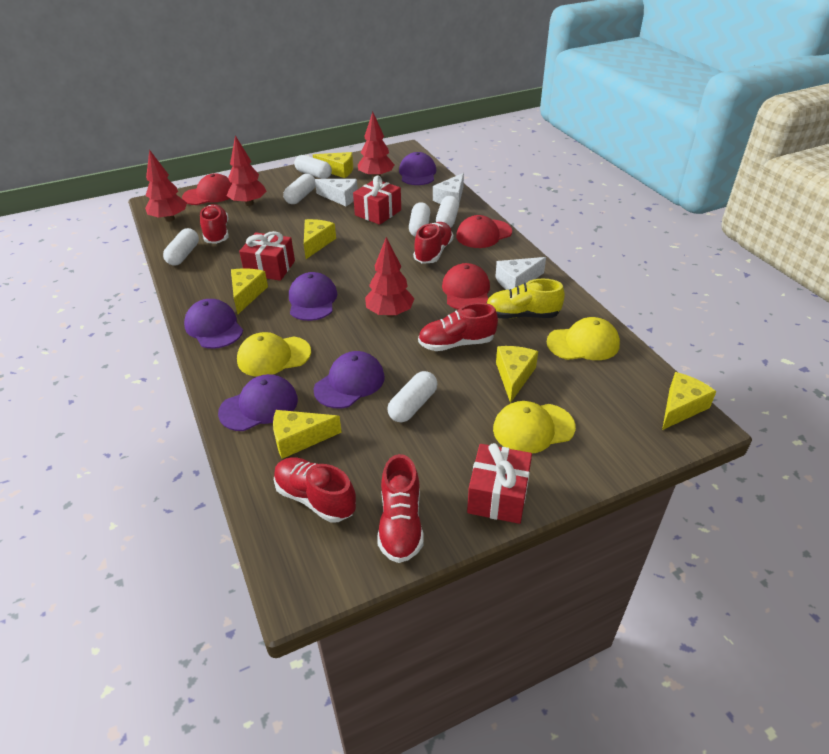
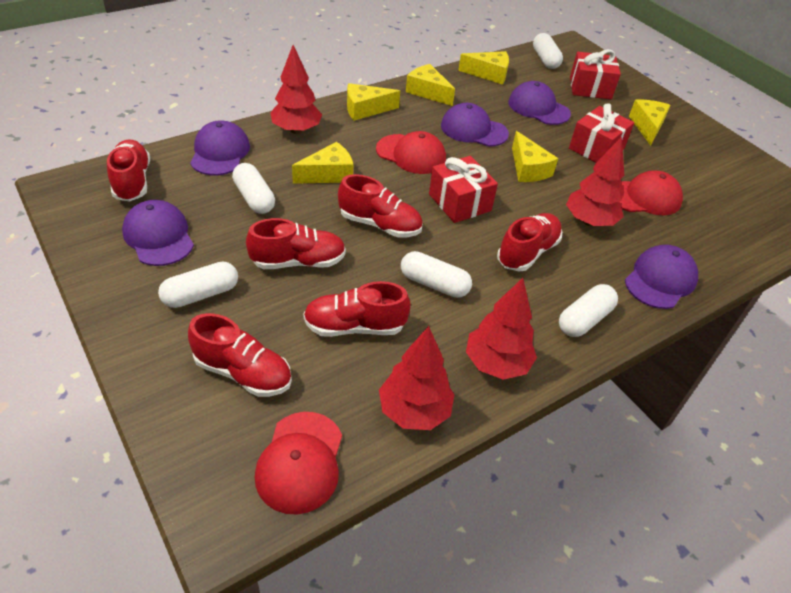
red shoe: 5 -> 6
white capsule: 6 -> 5
white cheese: 3 -> 0
yellow cap: 3 -> 0
yellow shoe: 1 -> 0

